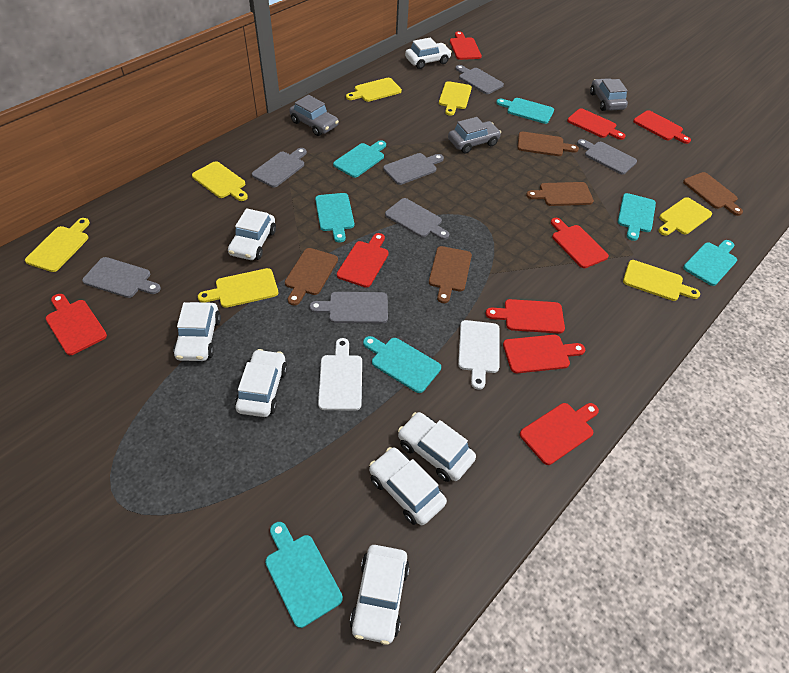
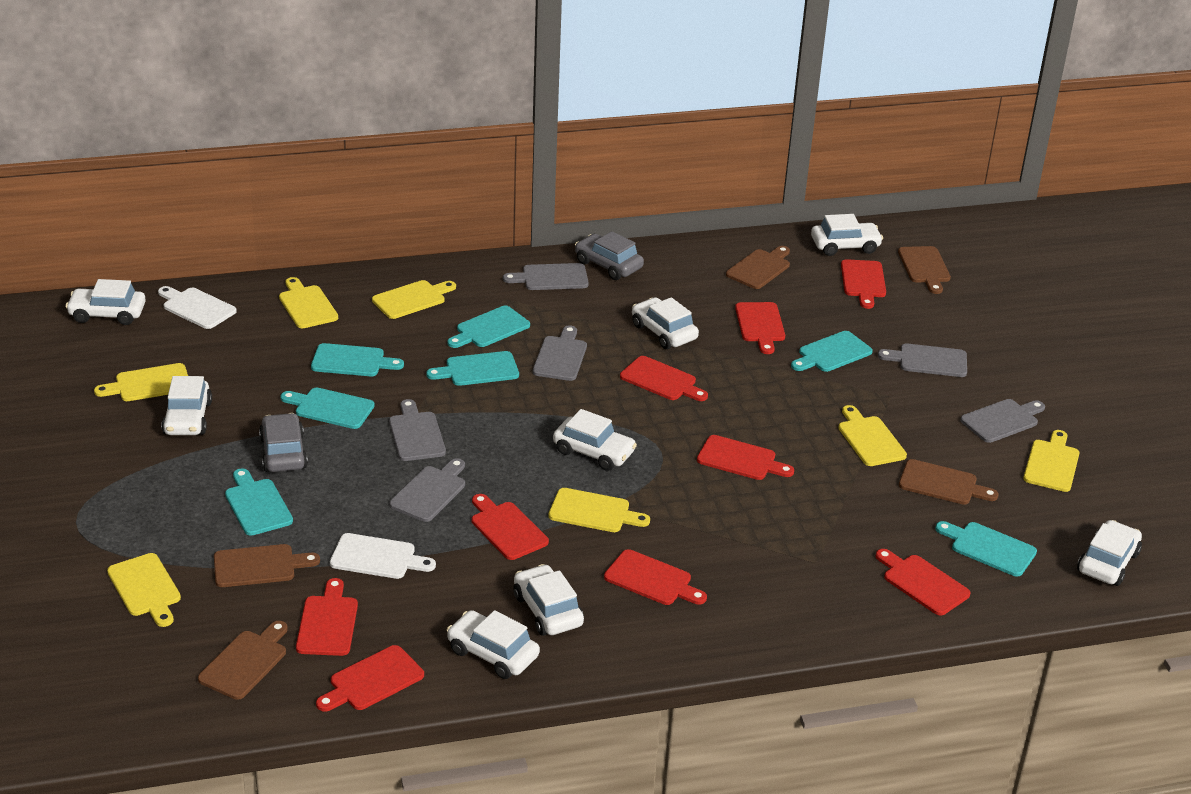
grey car: 3 -> 2
grey cutting board: 7 -> 6
white car: 7 -> 8

